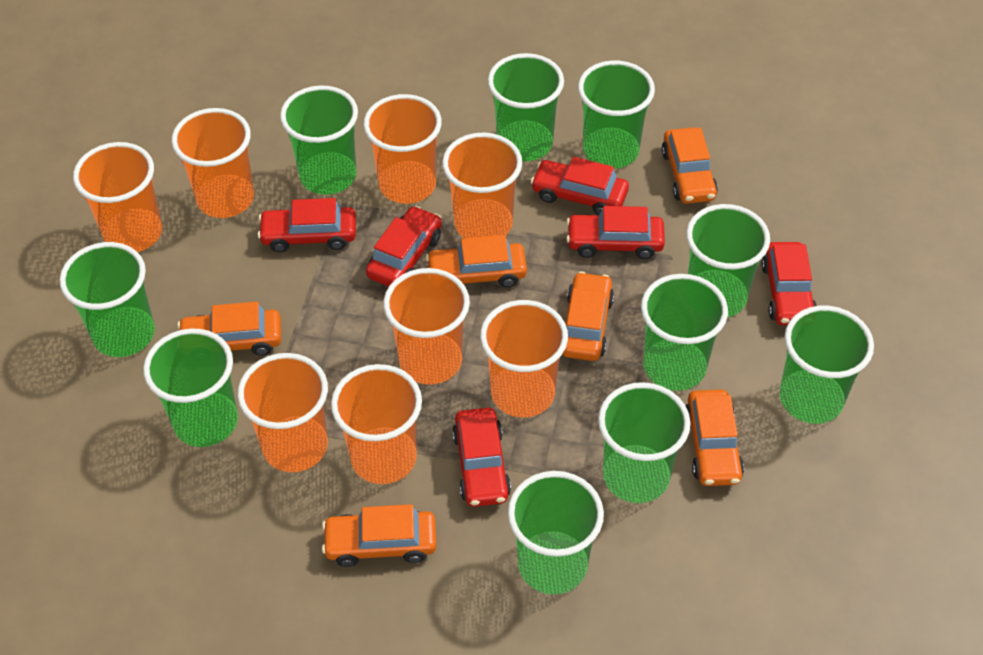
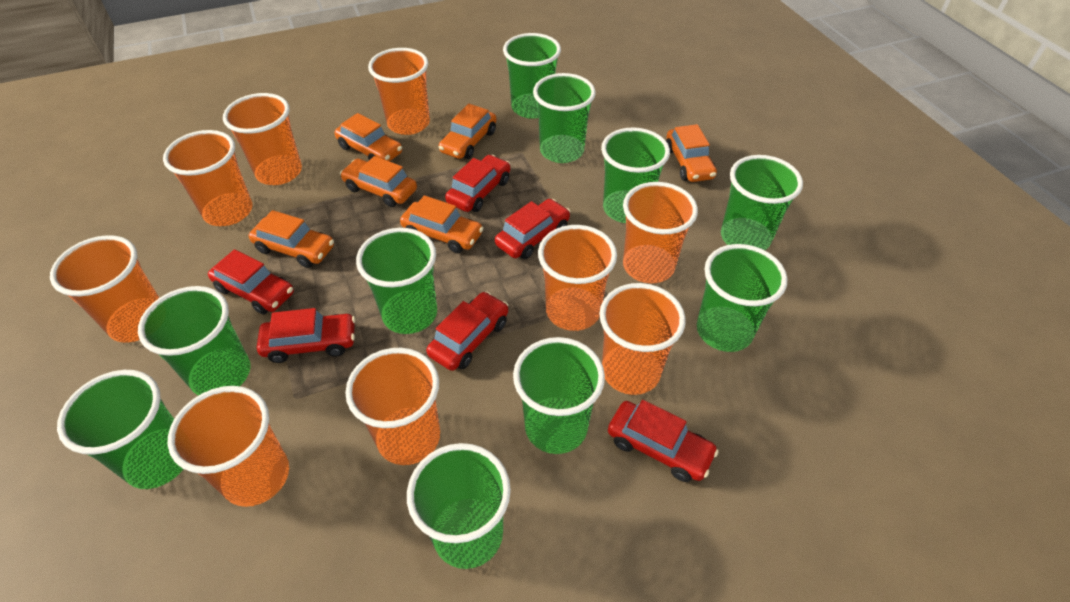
orange cup: 8 -> 9

